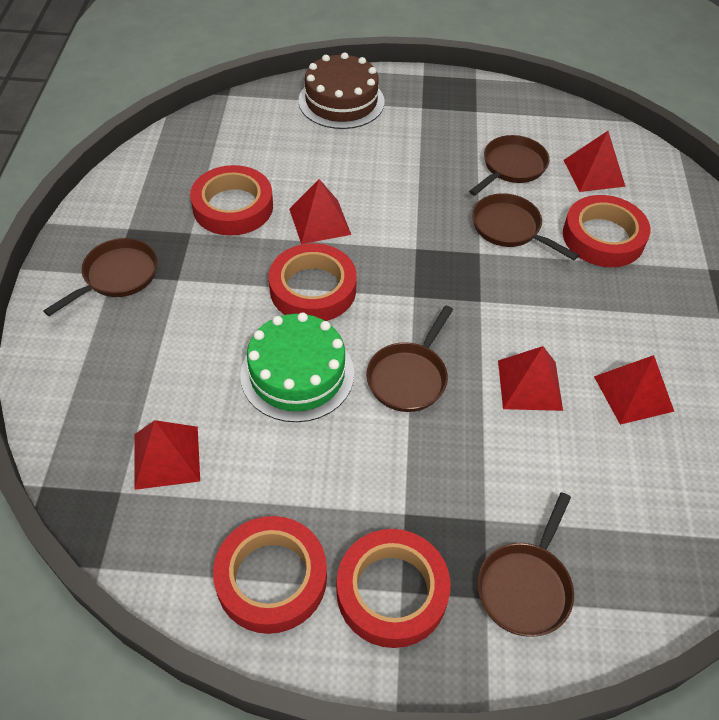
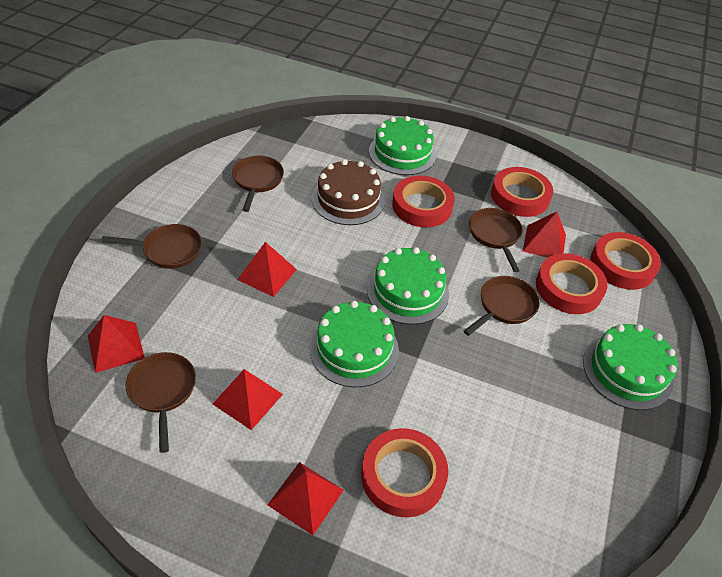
green cake: 1 -> 4

